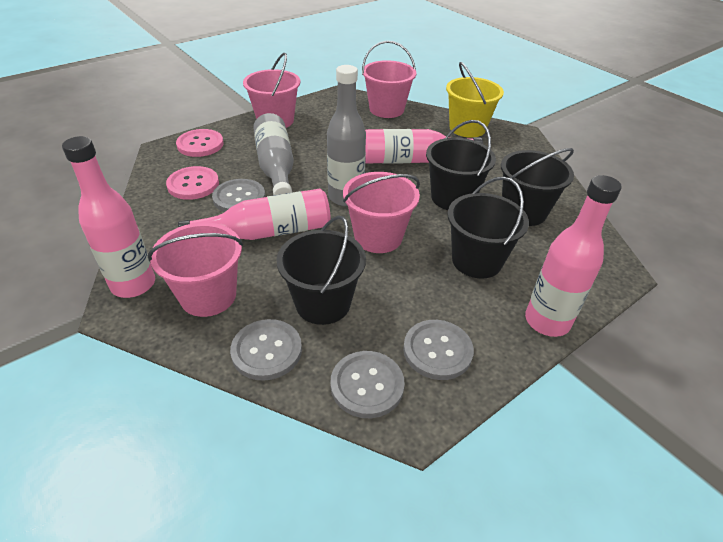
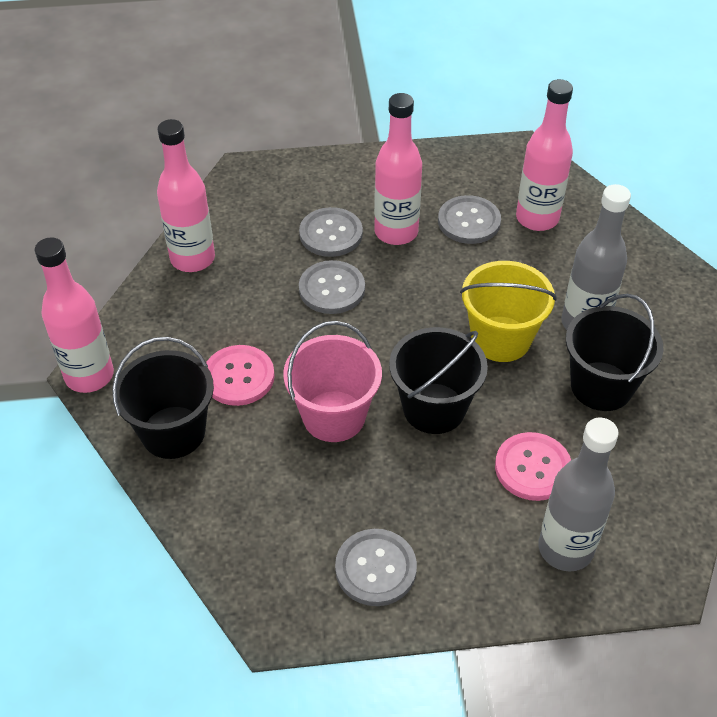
black bucket: 4 -> 3
pink bucket: 4 -> 1

